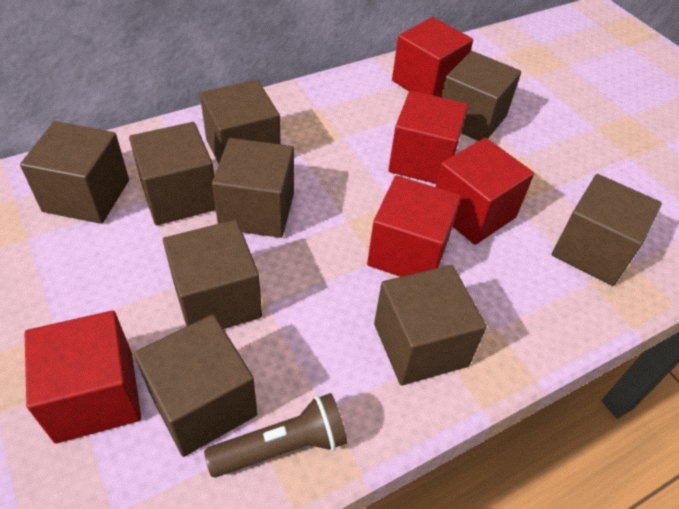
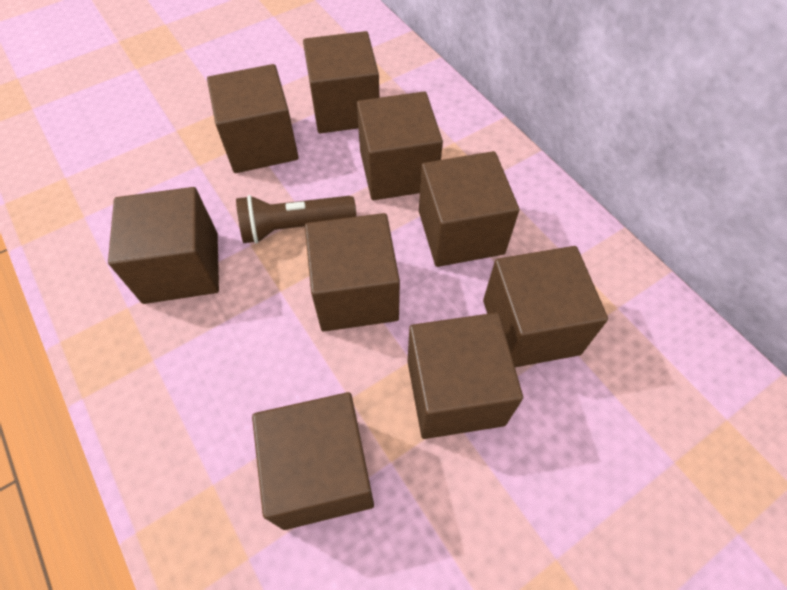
red cube: 5 -> 0

